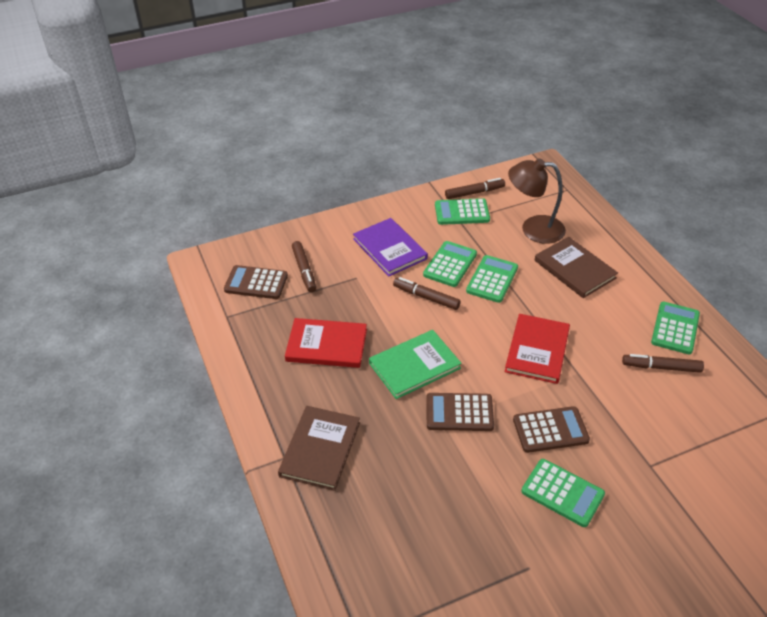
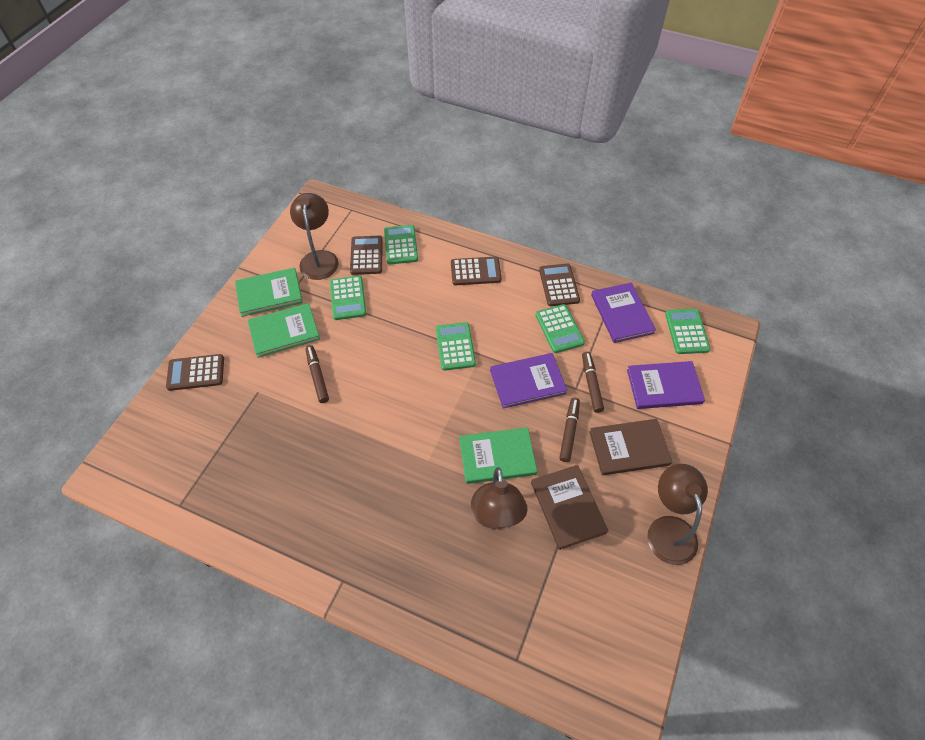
brown calculator: 3 -> 4
brown lamp: 1 -> 3
brown marker: 4 -> 3
green book: 1 -> 3
purple book: 1 -> 3
red book: 2 -> 0

